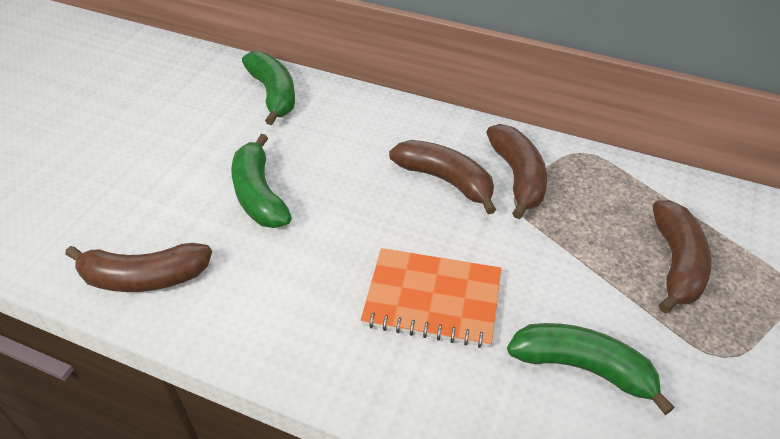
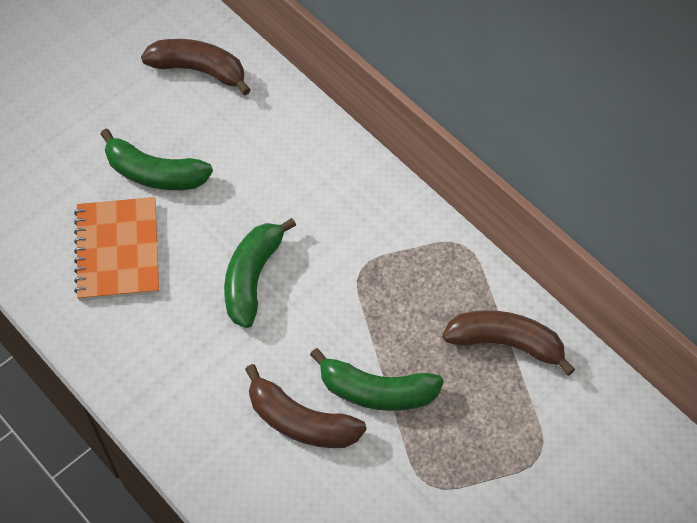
brown banana: 4 -> 3

